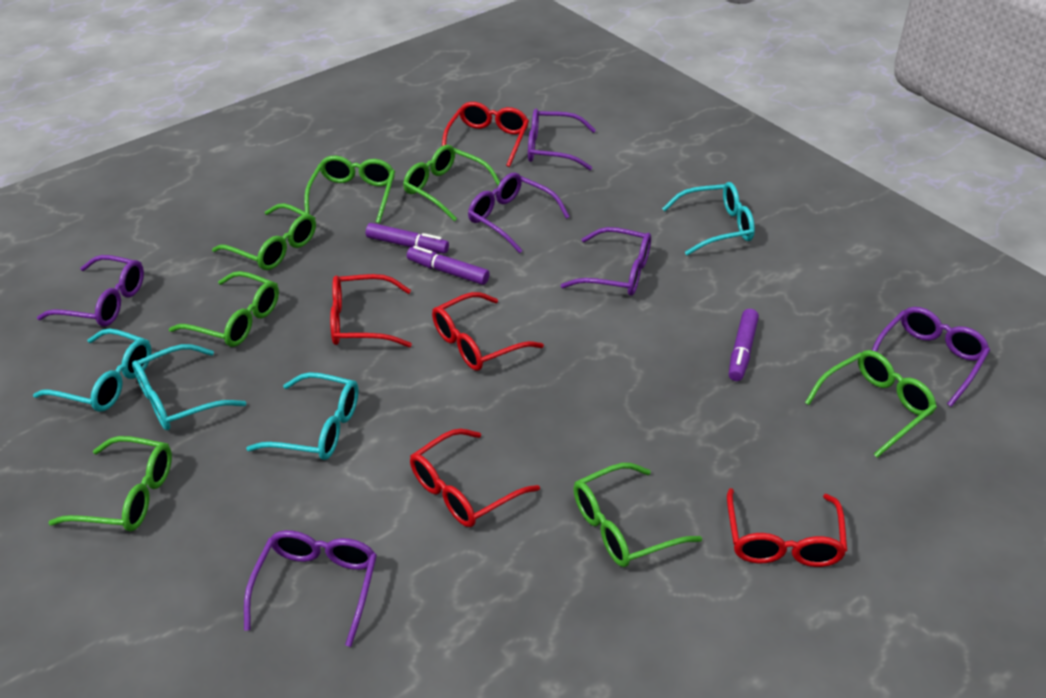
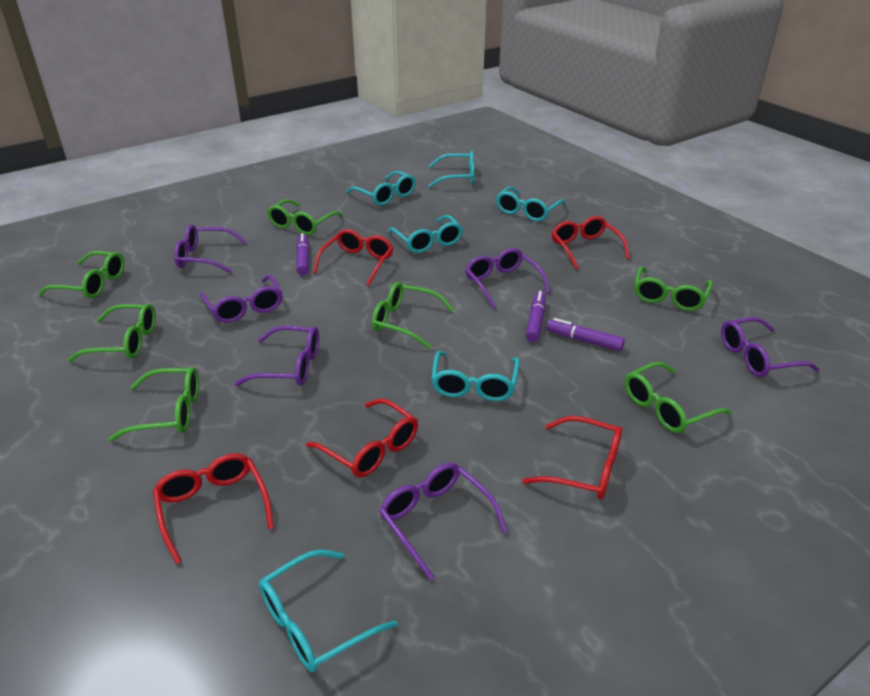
turquoise glasses: 4 -> 6

